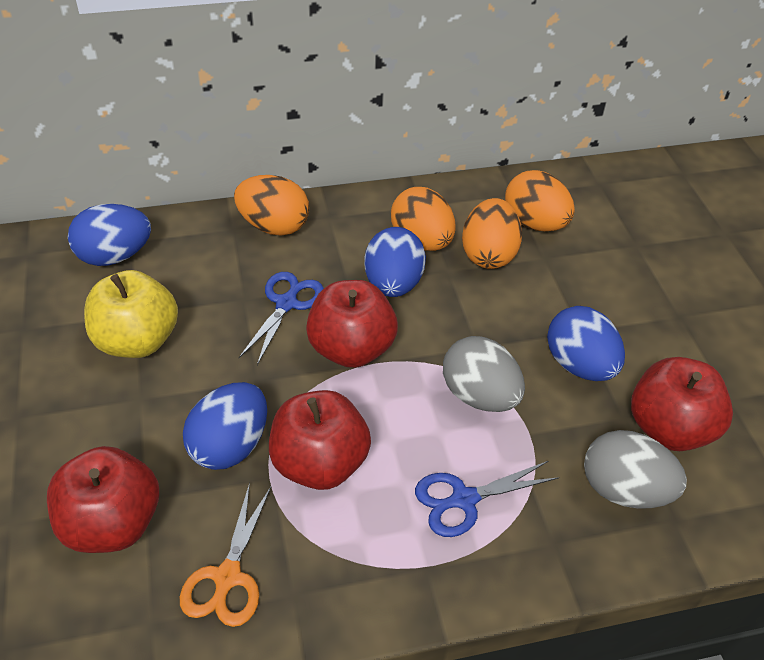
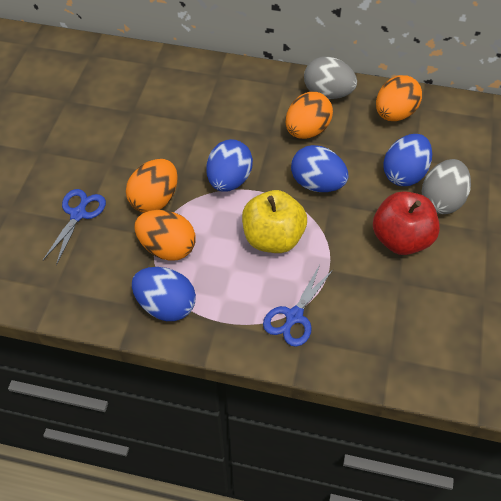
orange scissors: 1 -> 0
red apple: 4 -> 1

